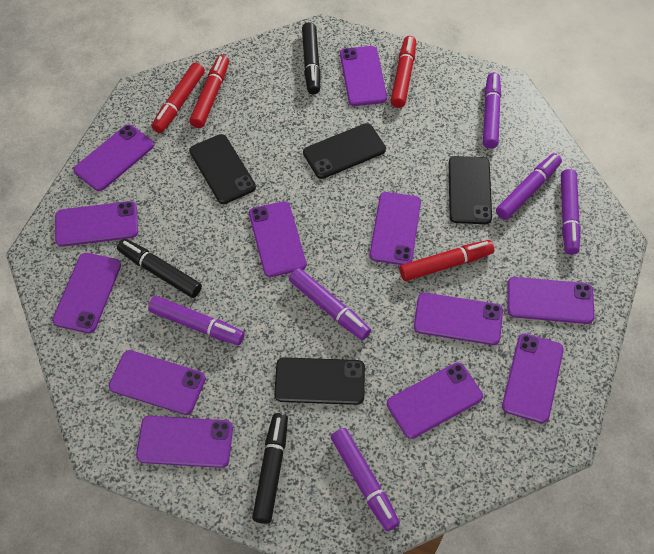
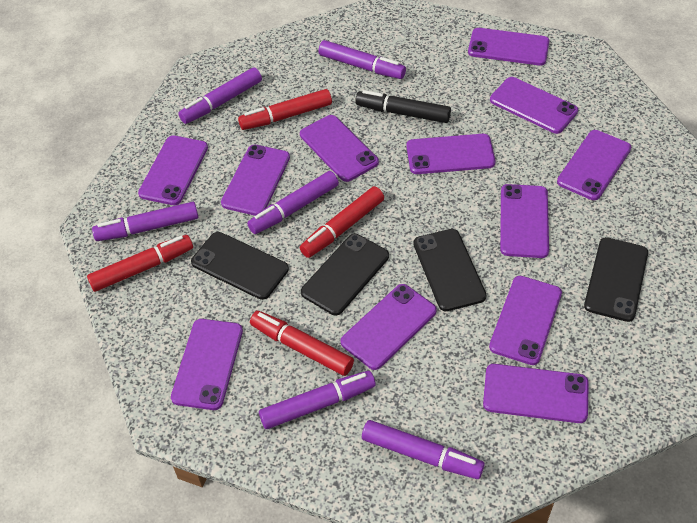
black marker: 3 -> 1

